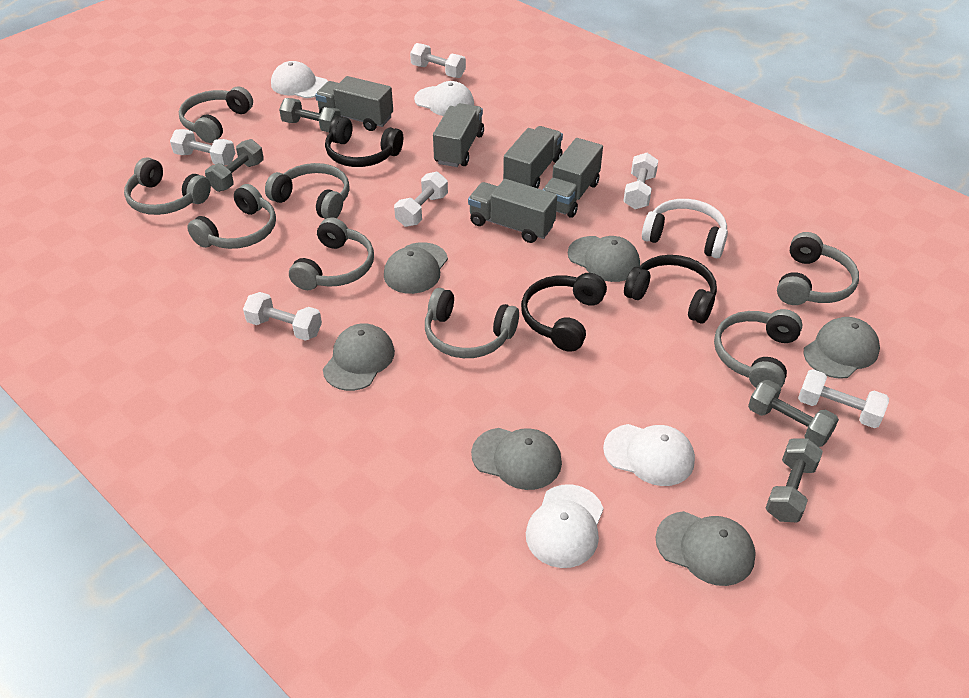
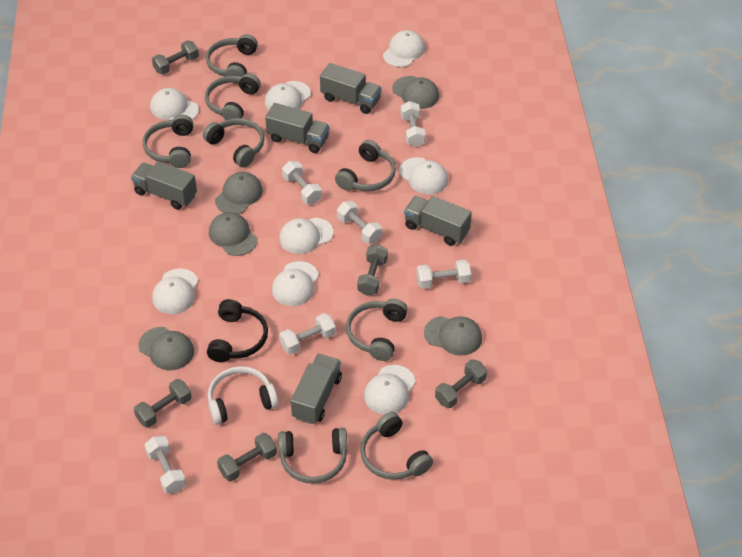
black headphones: 3 -> 1
grey cap: 6 -> 5
grey dumbbell: 4 -> 5
white cap: 4 -> 8

